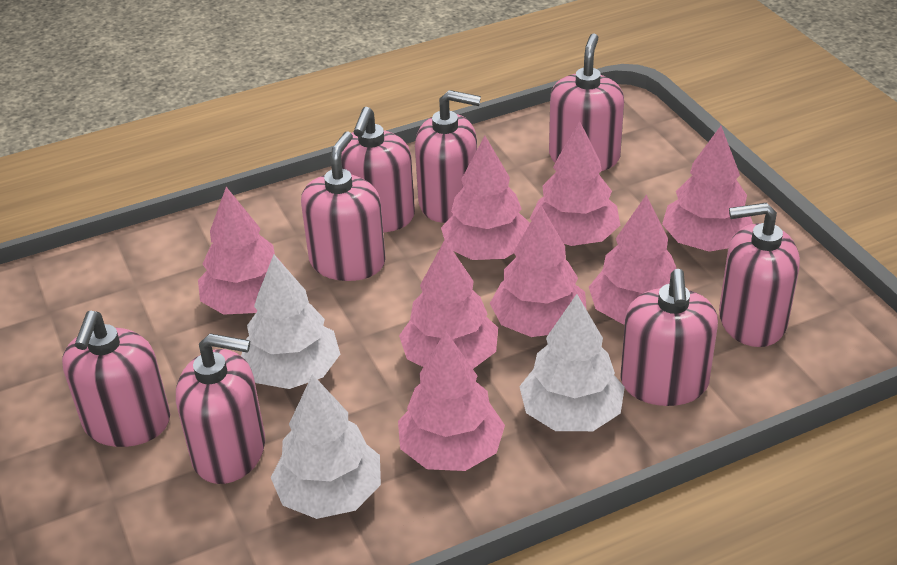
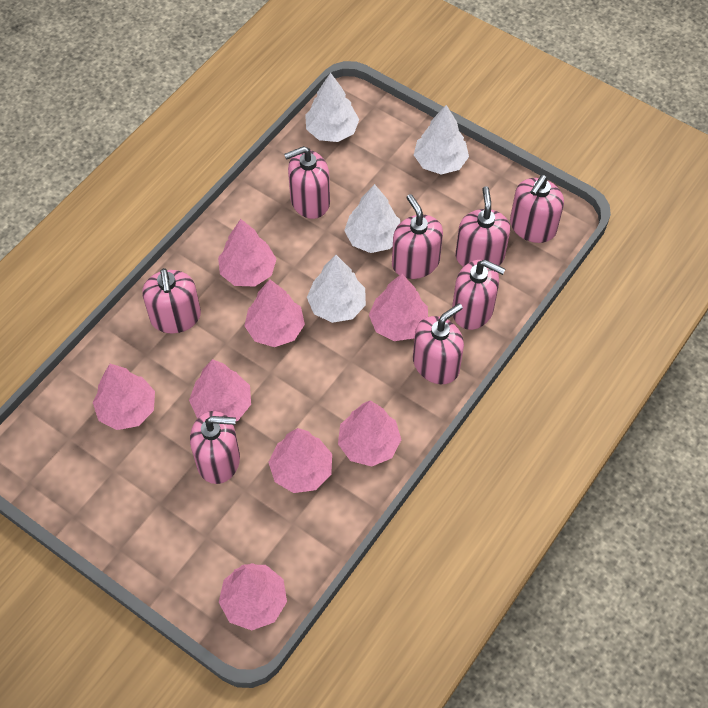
white tree: 3 -> 4

